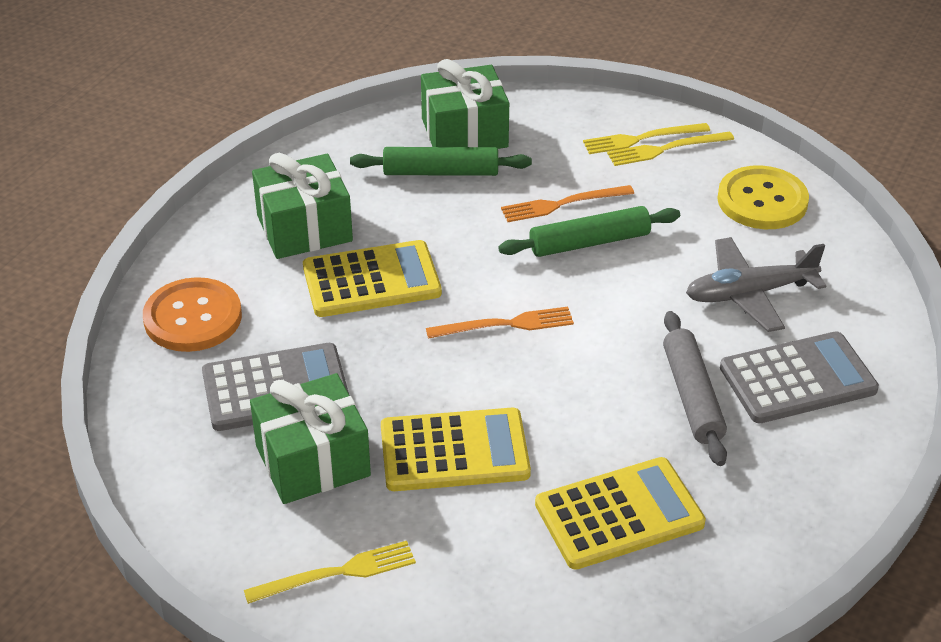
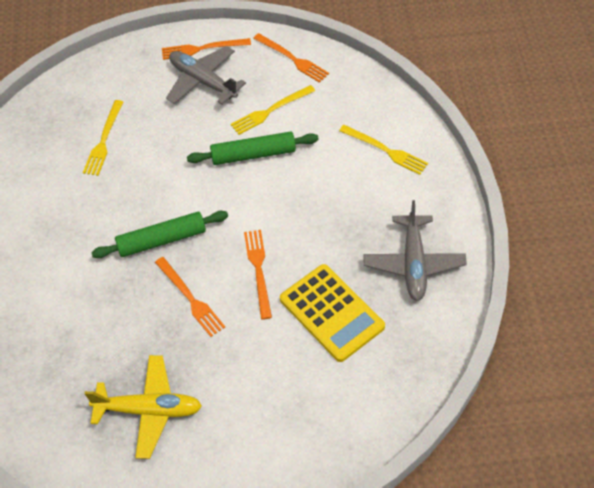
green gift: 3 -> 0
grey calculator: 2 -> 0
grey plane: 1 -> 2
grey rolling pin: 1 -> 0
orange button: 1 -> 0
orange fork: 2 -> 4
yellow button: 1 -> 0
yellow calculator: 3 -> 1
yellow plane: 0 -> 1

